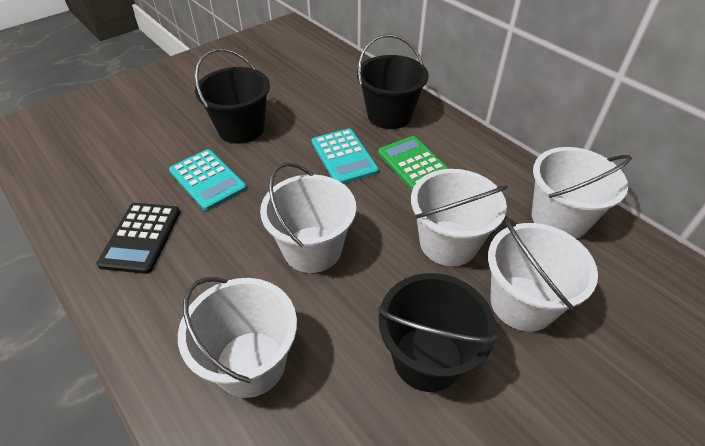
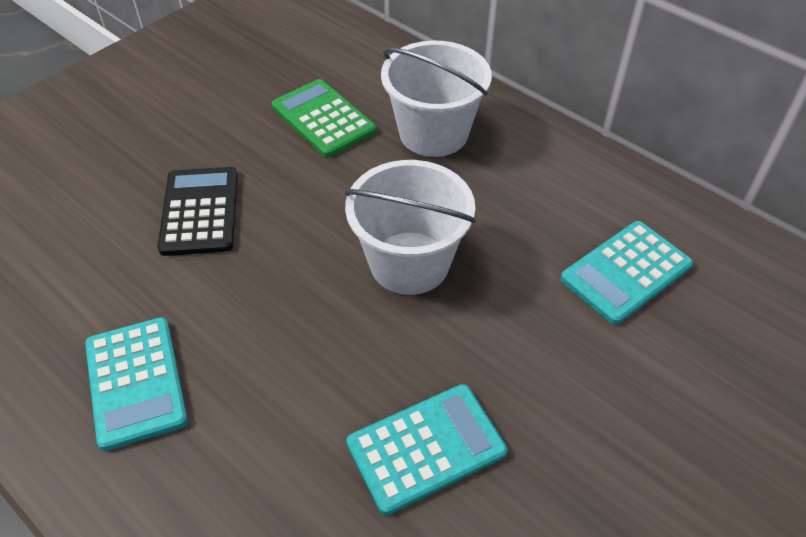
black bucket: 3 -> 0
turquoise calculator: 2 -> 3
white bucket: 5 -> 2

